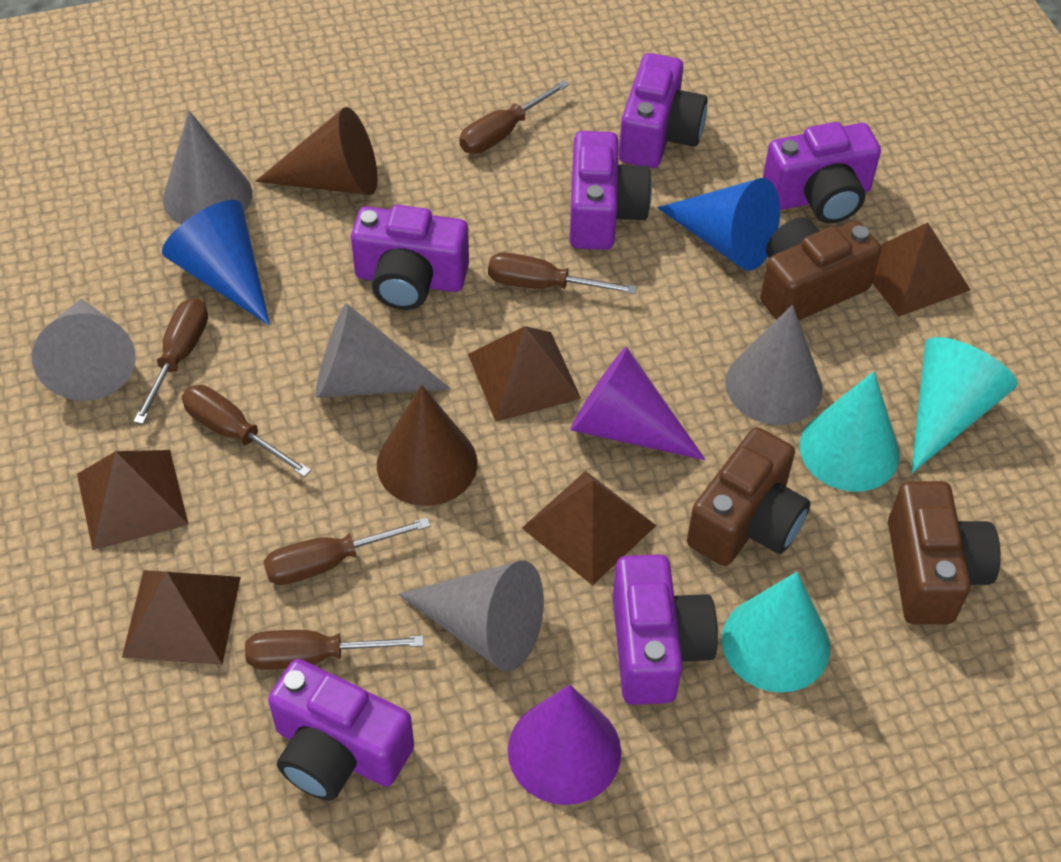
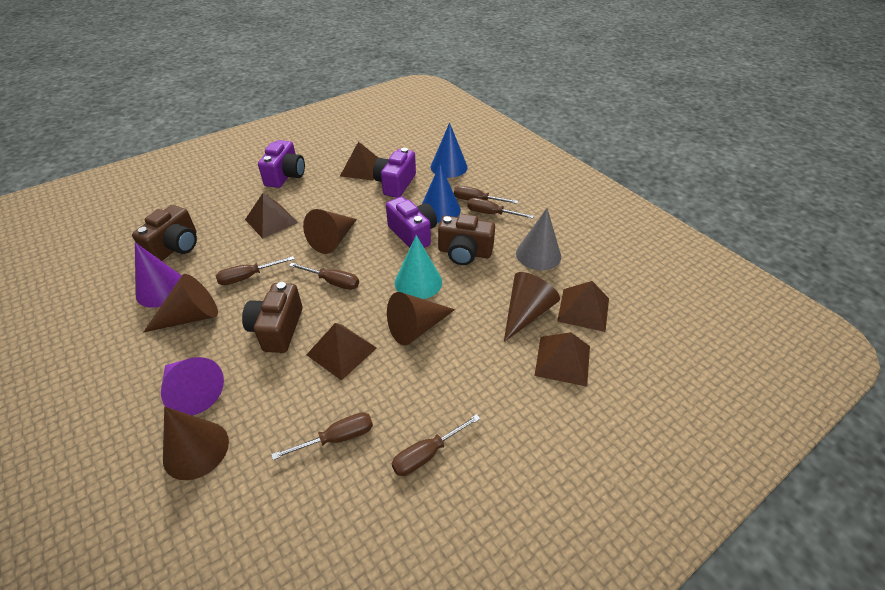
brown cone: 2 -> 5
grey cone: 5 -> 1
purple camera: 6 -> 3
turquoise cone: 3 -> 1

